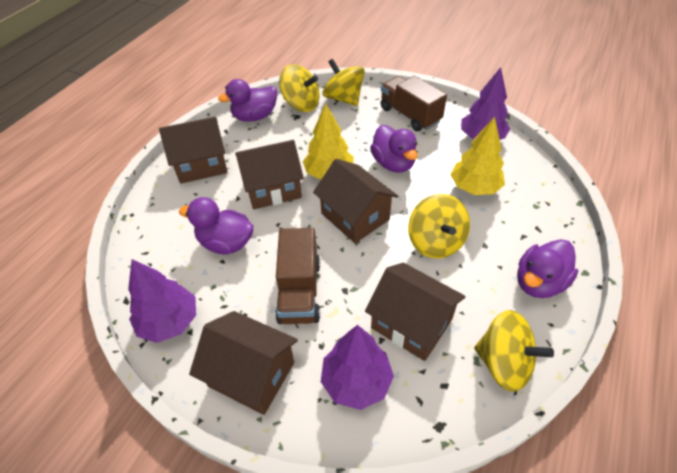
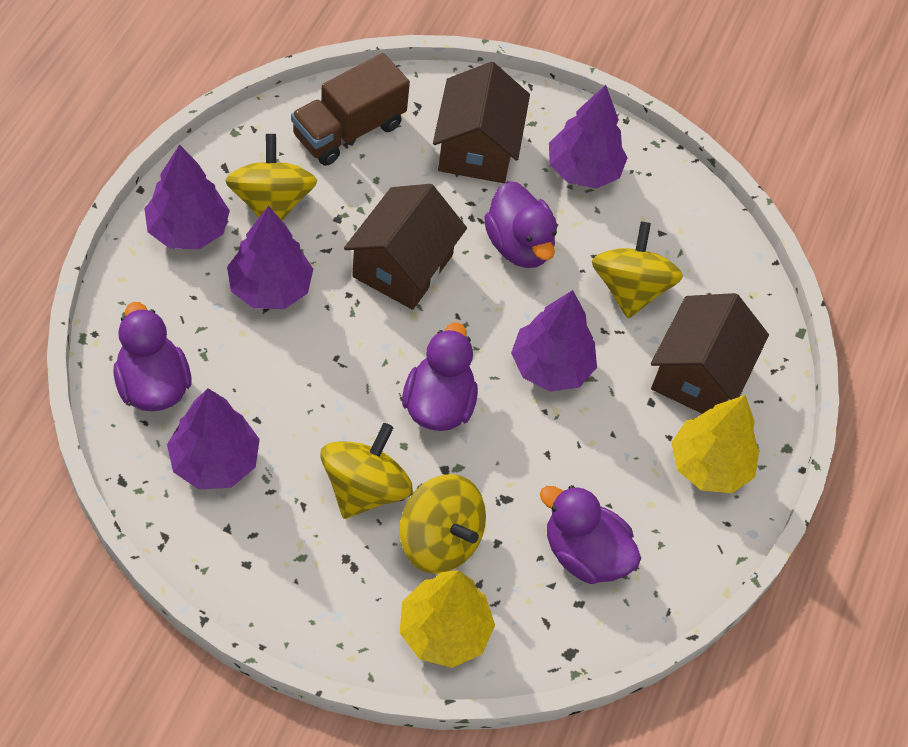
brown house: 5 -> 3
brown truck: 2 -> 1
purple tree: 3 -> 5

